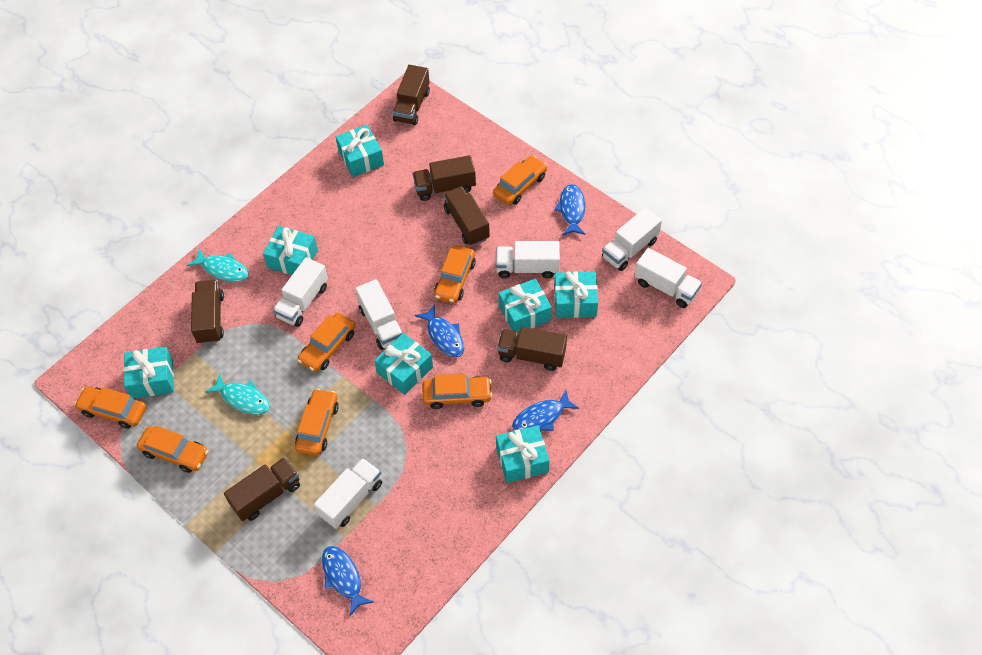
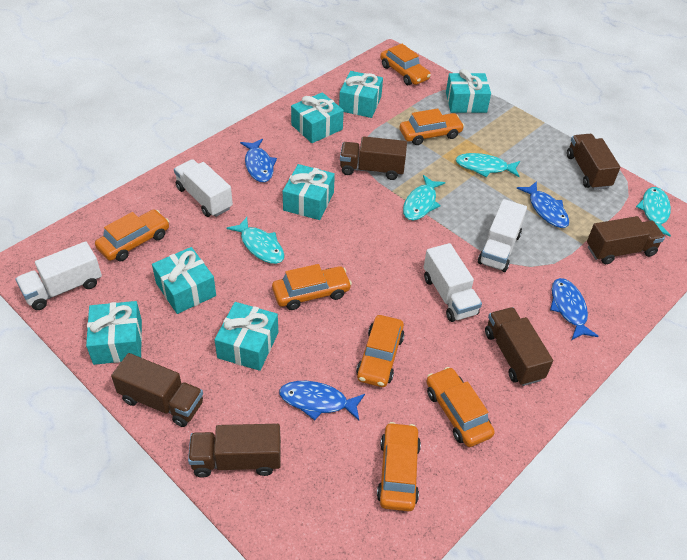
turquoise fish: 2 -> 4
white truck: 6 -> 4

